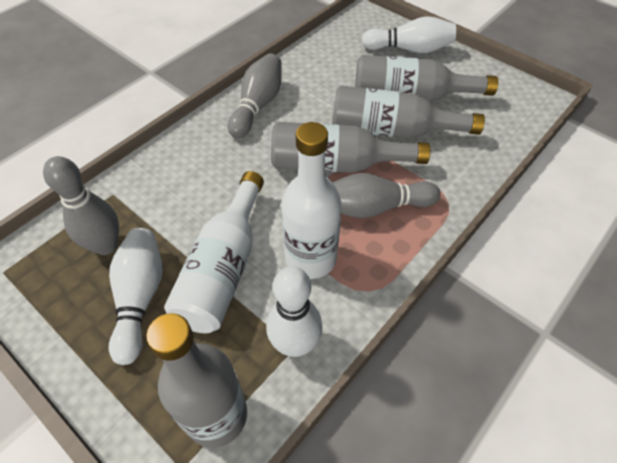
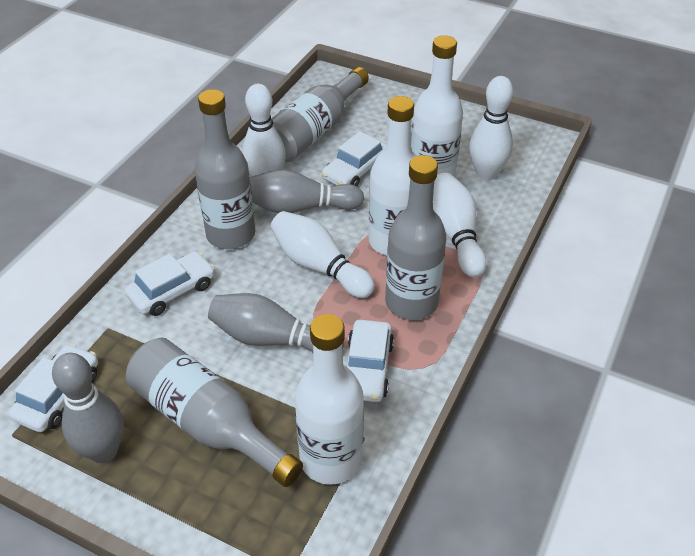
white bottle: 2 -> 3
white bowling pin: 3 -> 4
white car: 0 -> 4

